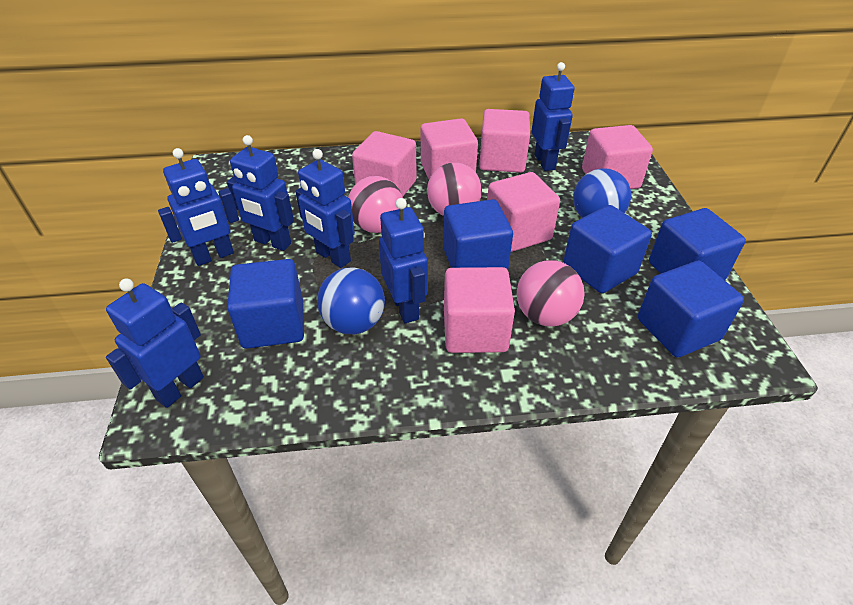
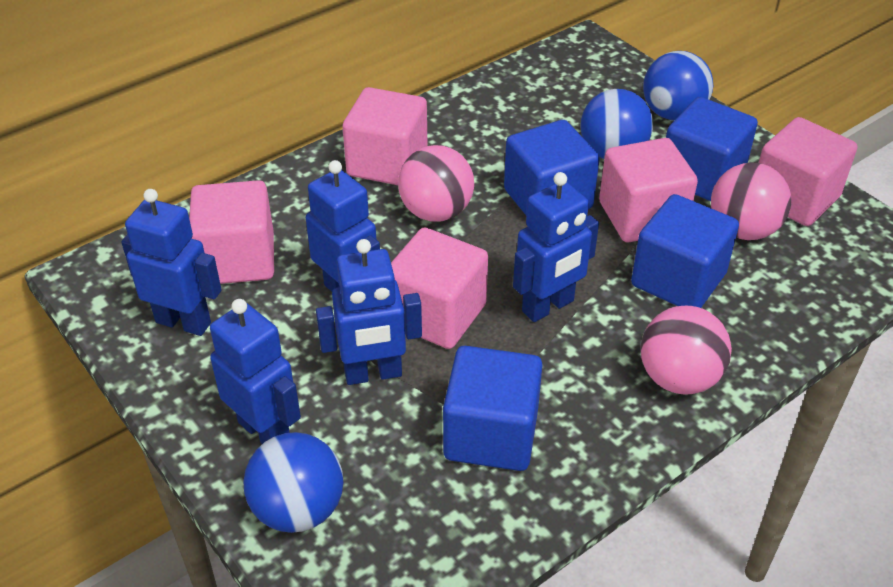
blue ball: 2 -> 3
blue cube: 5 -> 4
blue robot: 6 -> 5
pink cube: 6 -> 5

